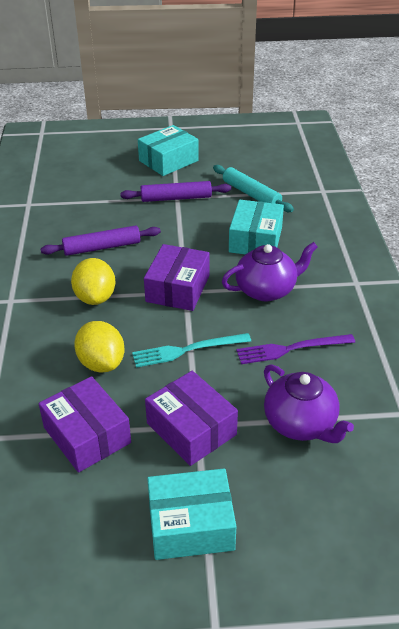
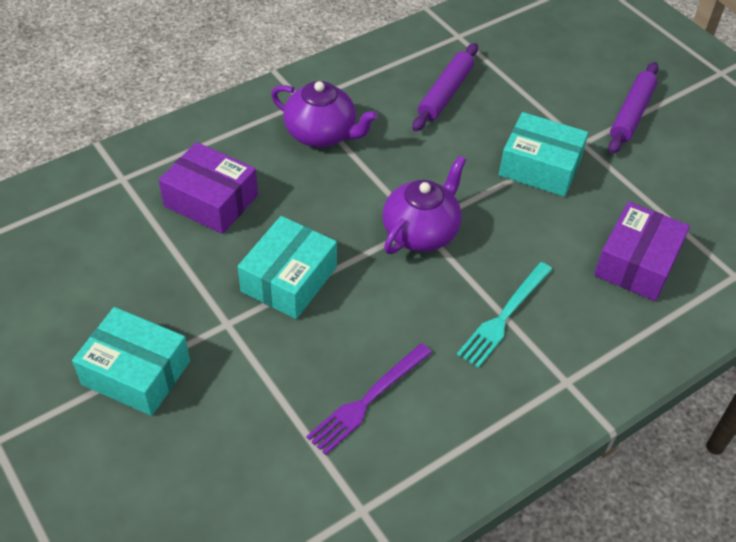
purple box: 3 -> 2
turquoise rolling pin: 1 -> 0
yellow lemon: 2 -> 0

